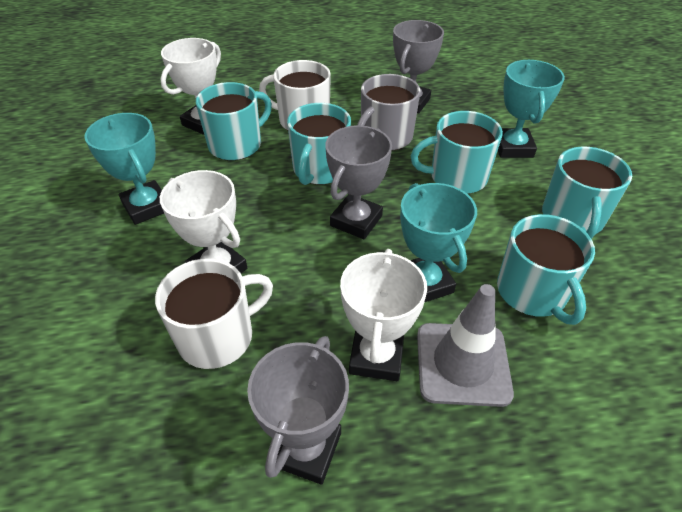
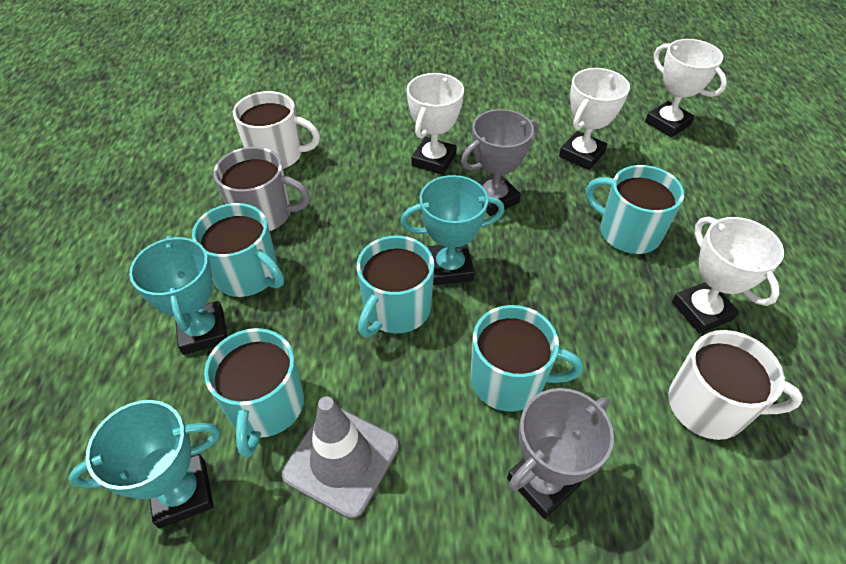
grey trophy: 3 -> 2
white trophy: 3 -> 4

